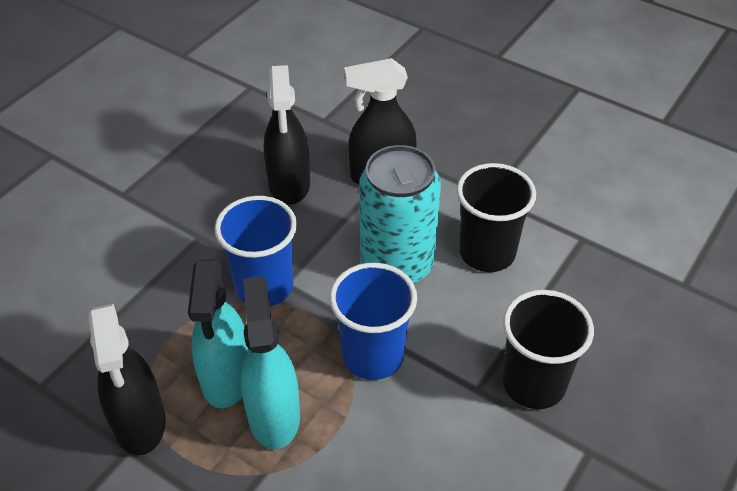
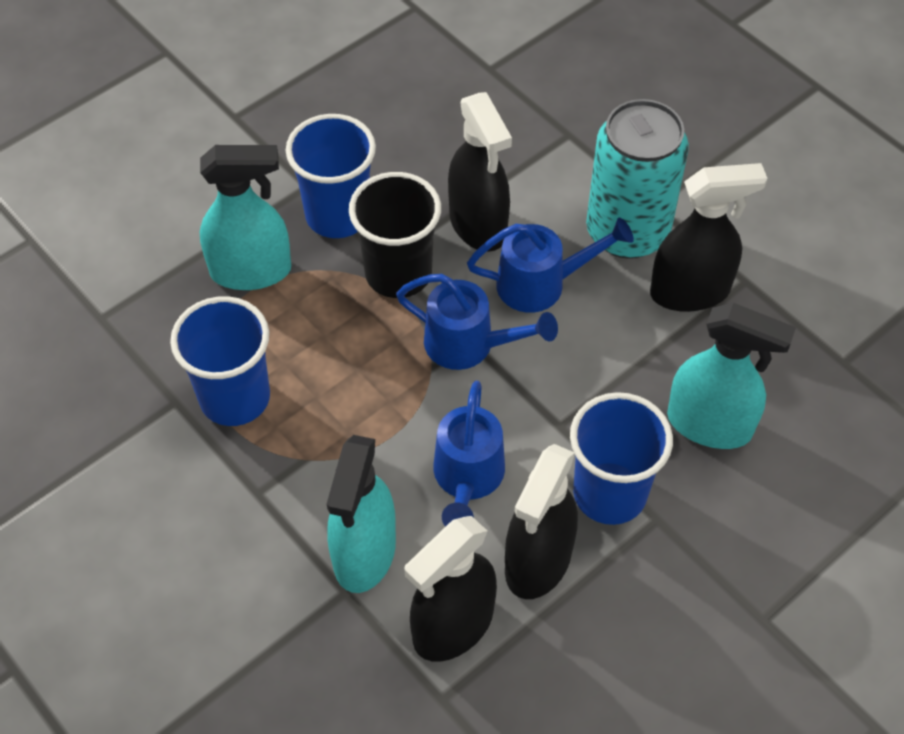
black cup: 2 -> 1
black spray bottle: 3 -> 4
blue cup: 2 -> 3
blue watering can: 0 -> 3
turquoise spray bottle: 2 -> 3

